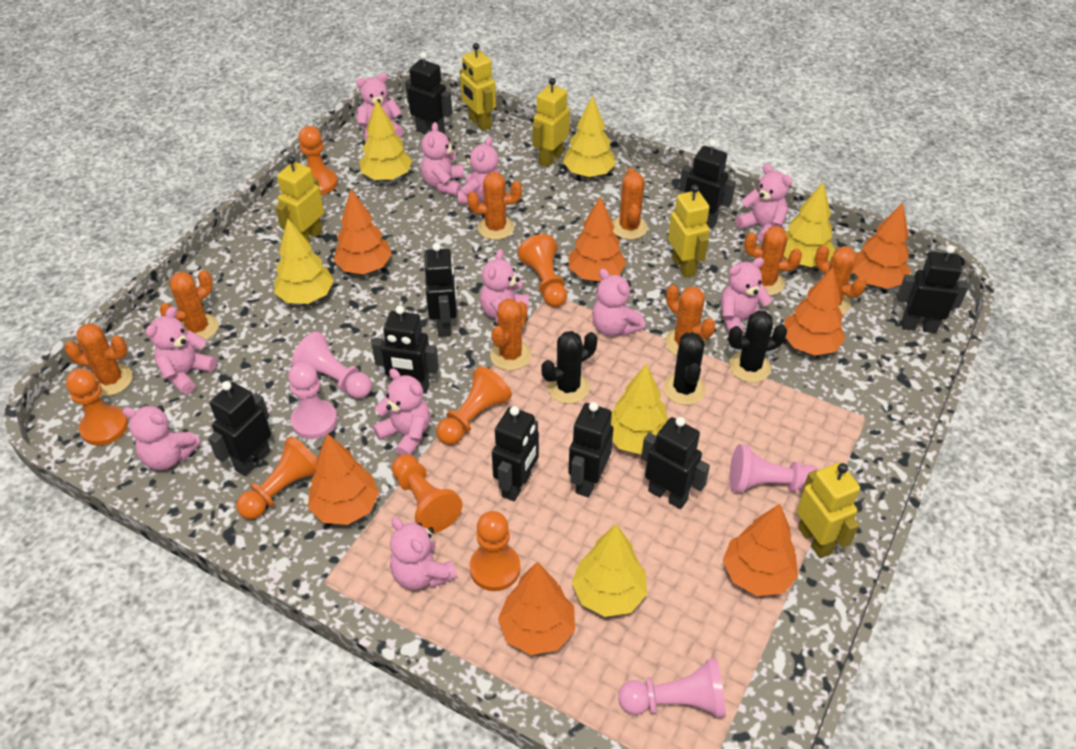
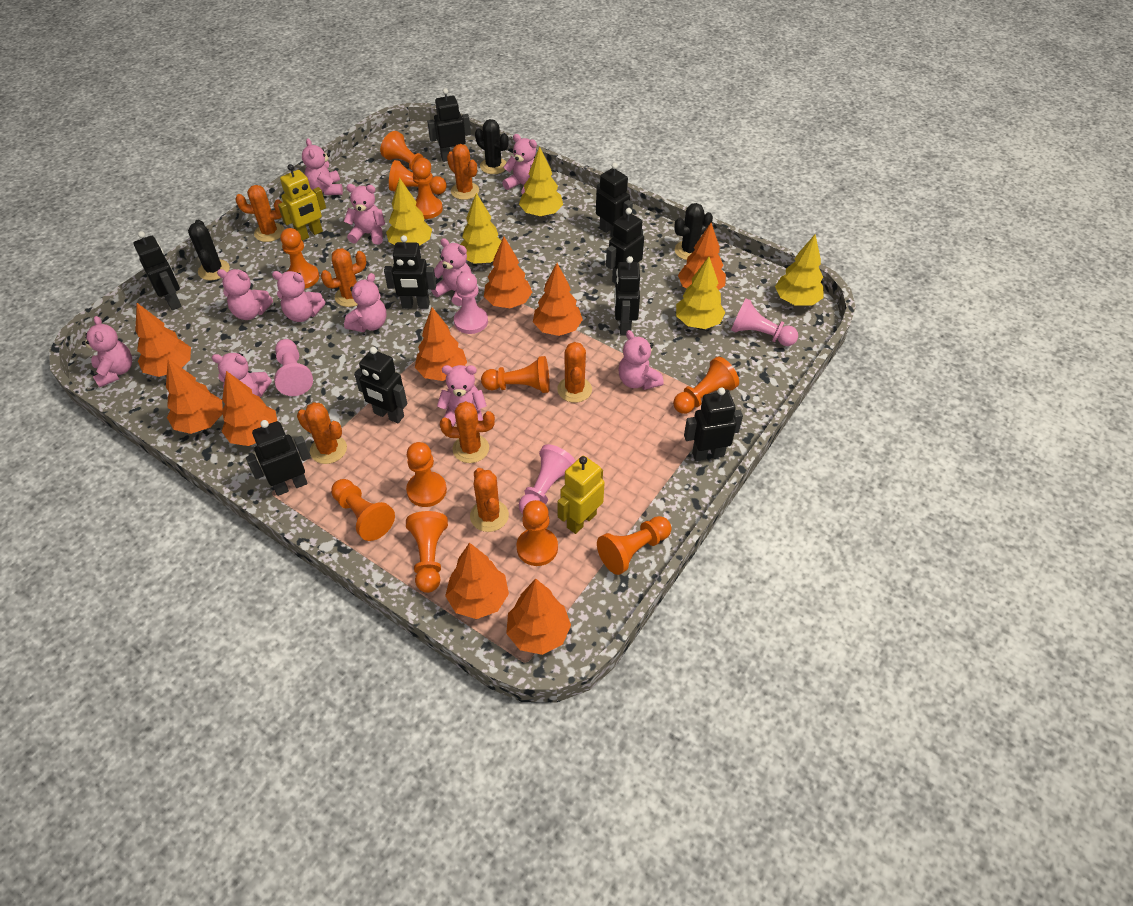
orange cactus: 8 -> 7
orange pawn: 7 -> 11
orange tree: 7 -> 9
yellow robot: 5 -> 2
yellow tree: 6 -> 5

